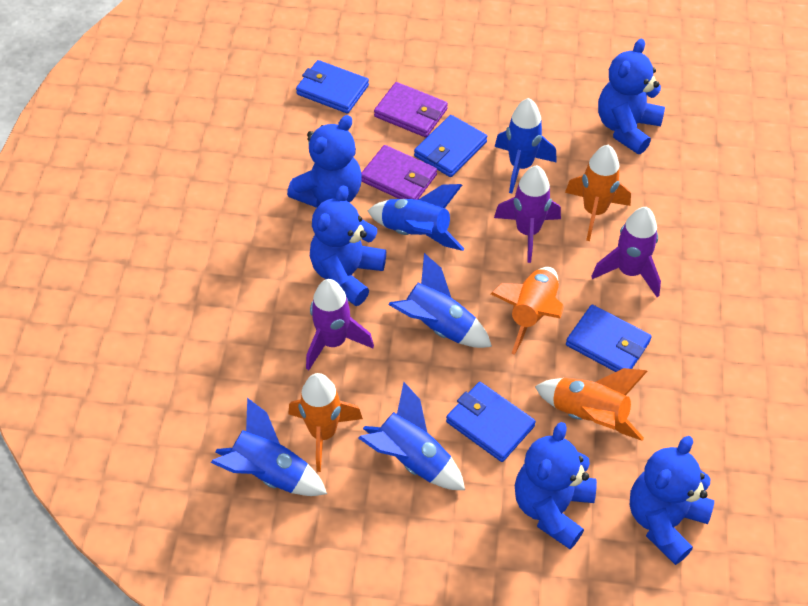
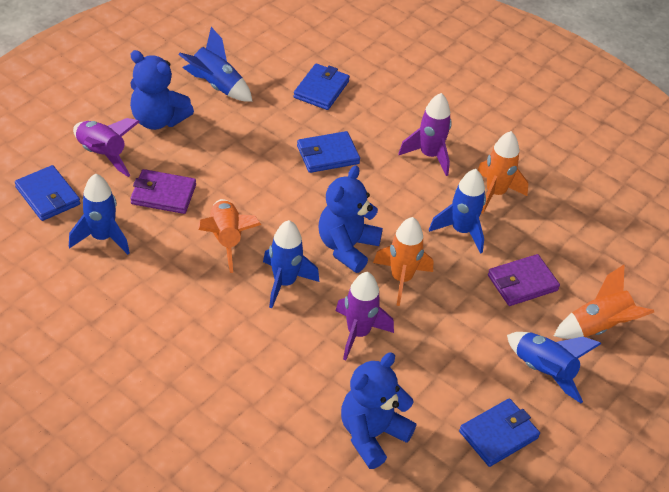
blue teddy bear: 5 -> 3

